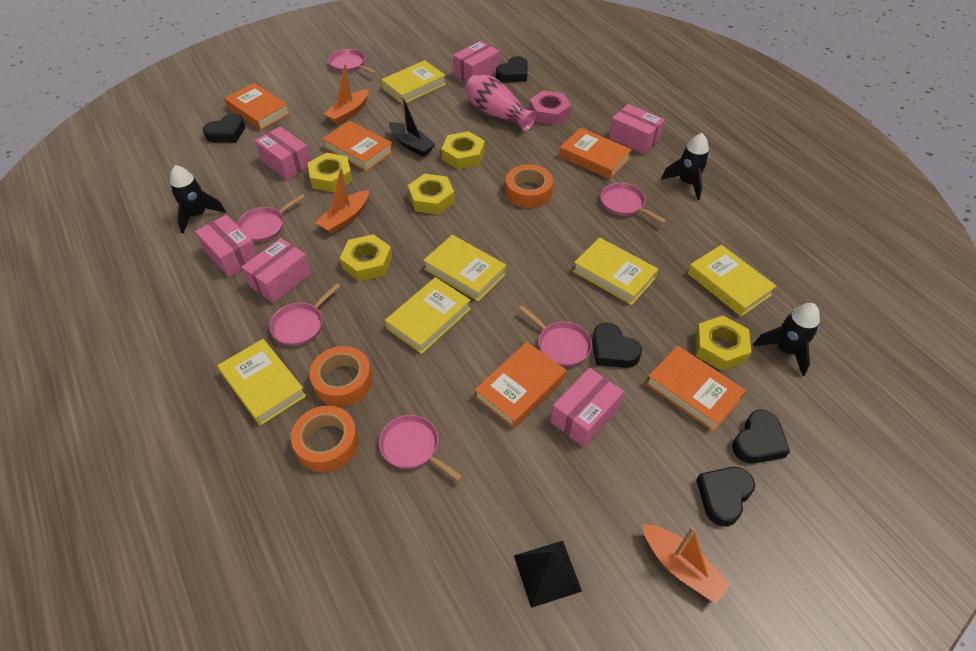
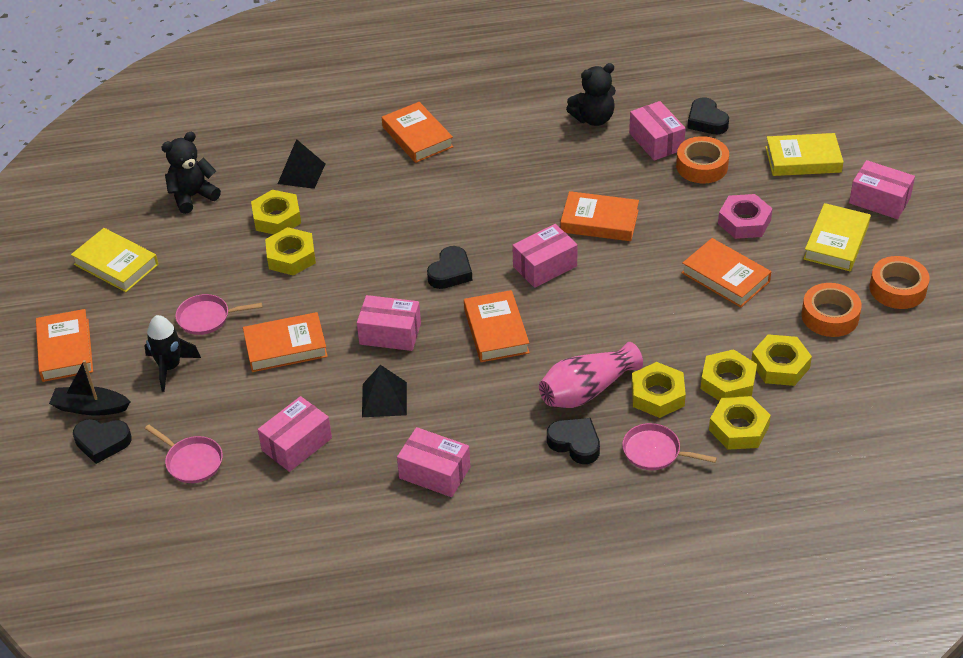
black heart: 5 -> 4
black pyramid: 1 -> 2
black rocket: 3 -> 1
black teddy bear: 0 -> 2
orange boat: 3 -> 0
orange book: 5 -> 6
pink pan: 6 -> 3
yellow book: 6 -> 3
yellow nut: 5 -> 6

